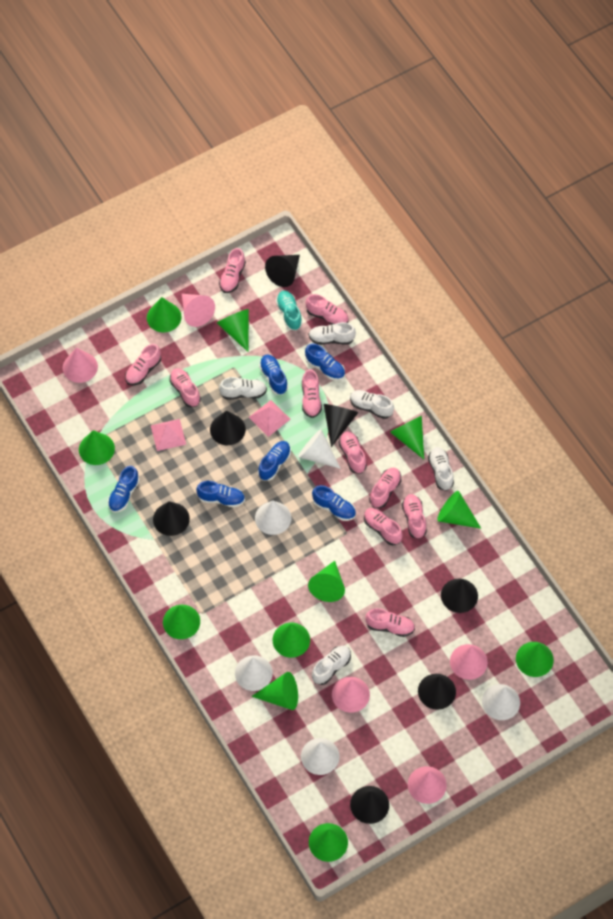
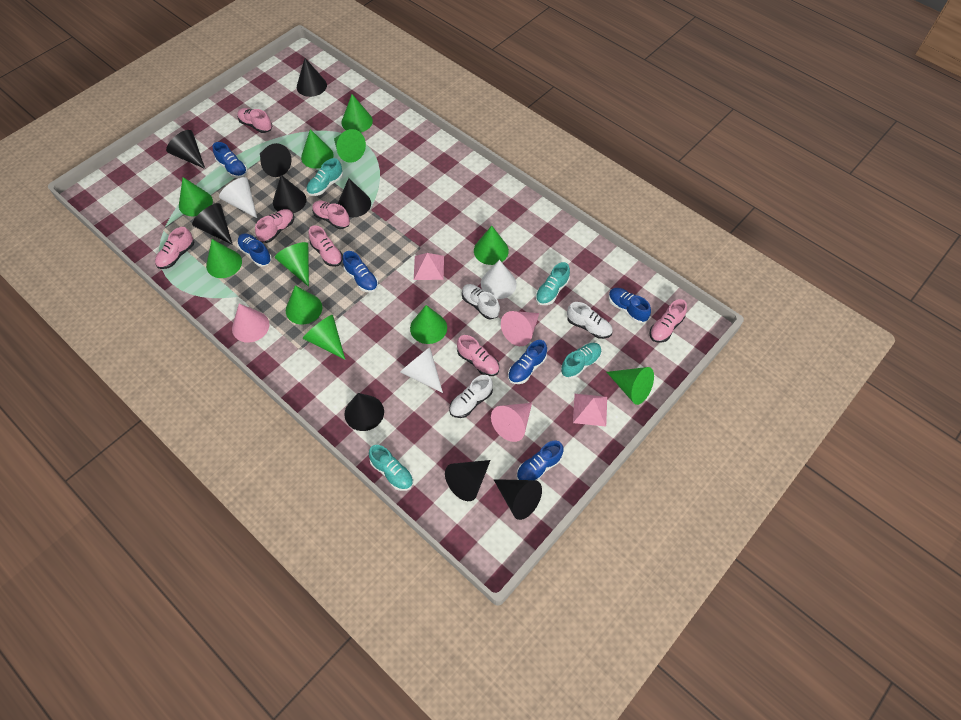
black cone: 7 -> 9
pink cone: 5 -> 3
pink shoe: 10 -> 7
turquoise shoe: 1 -> 4
white cone: 5 -> 3
white shoe: 5 -> 3

